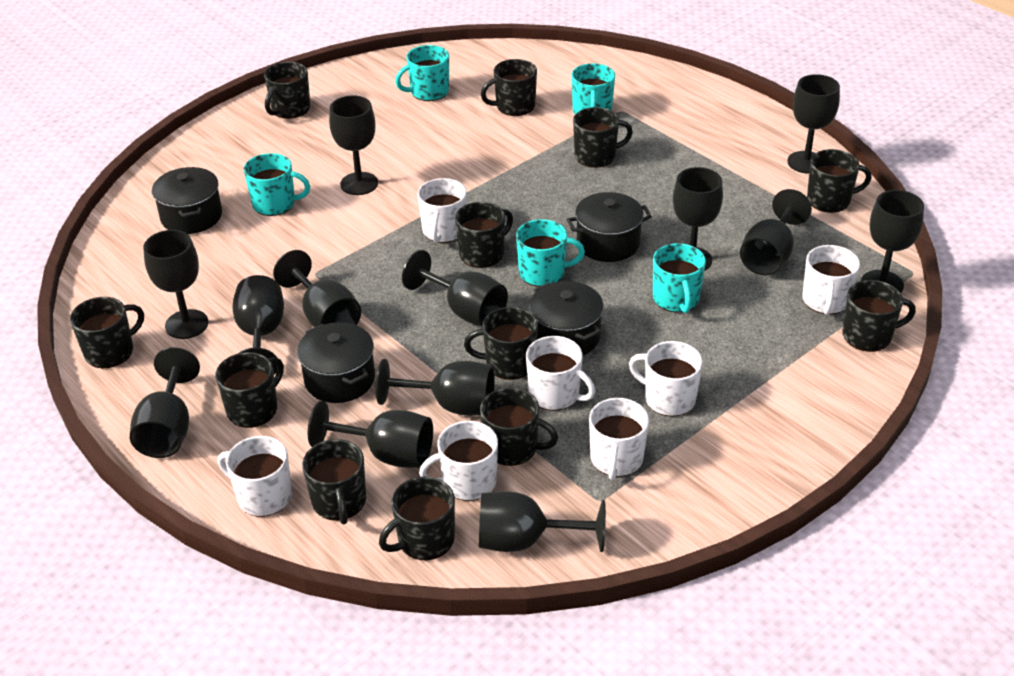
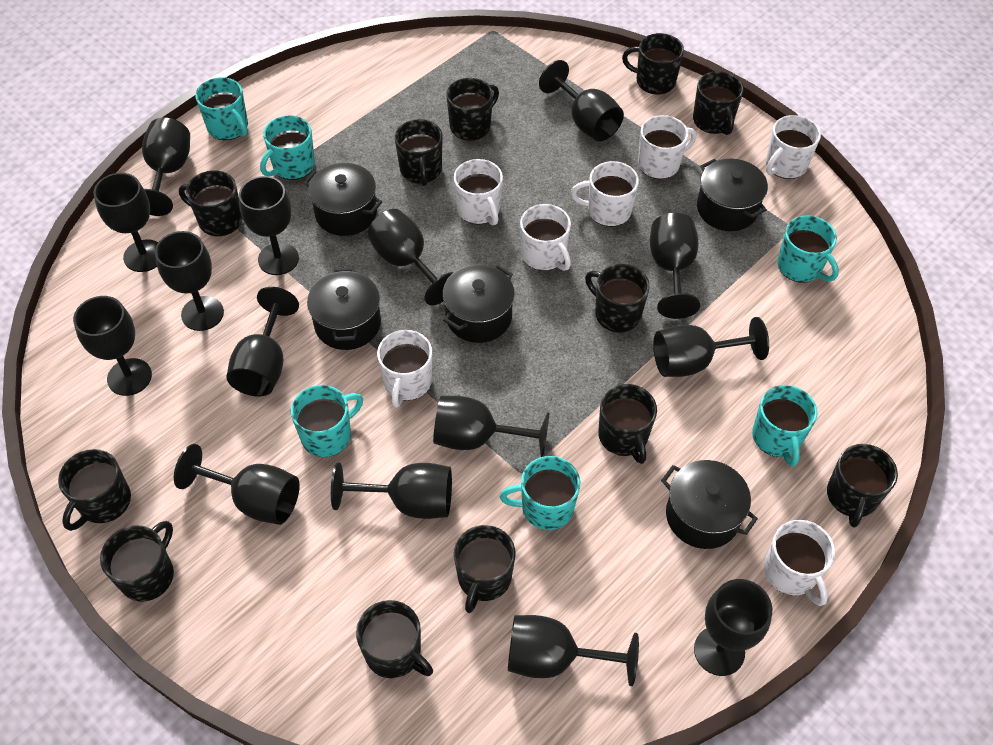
black goblet: 13 -> 15
black pot: 4 -> 5
turquoise mug: 5 -> 6

